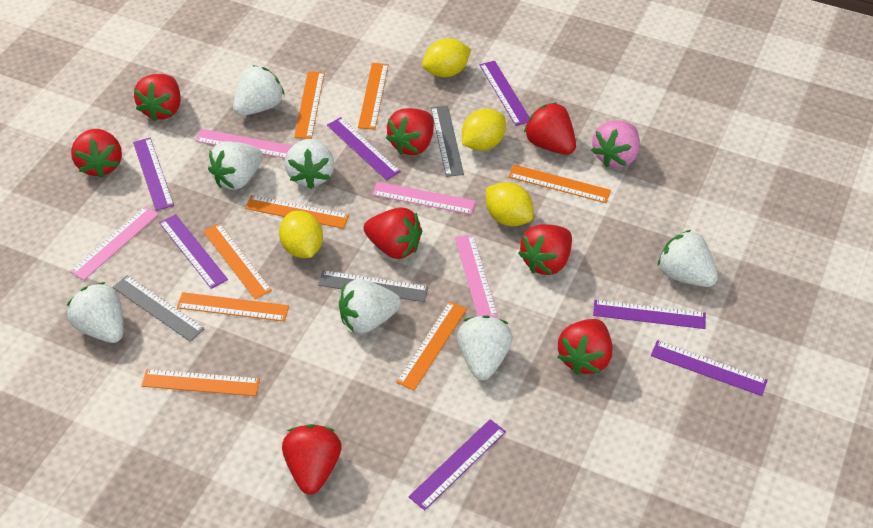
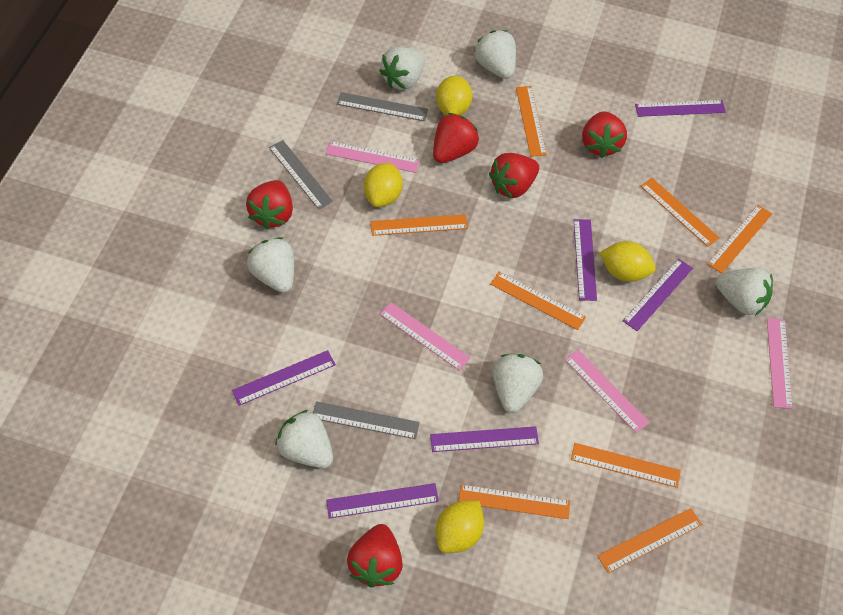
pink strawberry: 1 -> 0
purple ruler: 7 -> 6
red strawberry: 8 -> 5
white strawberry: 7 -> 6

